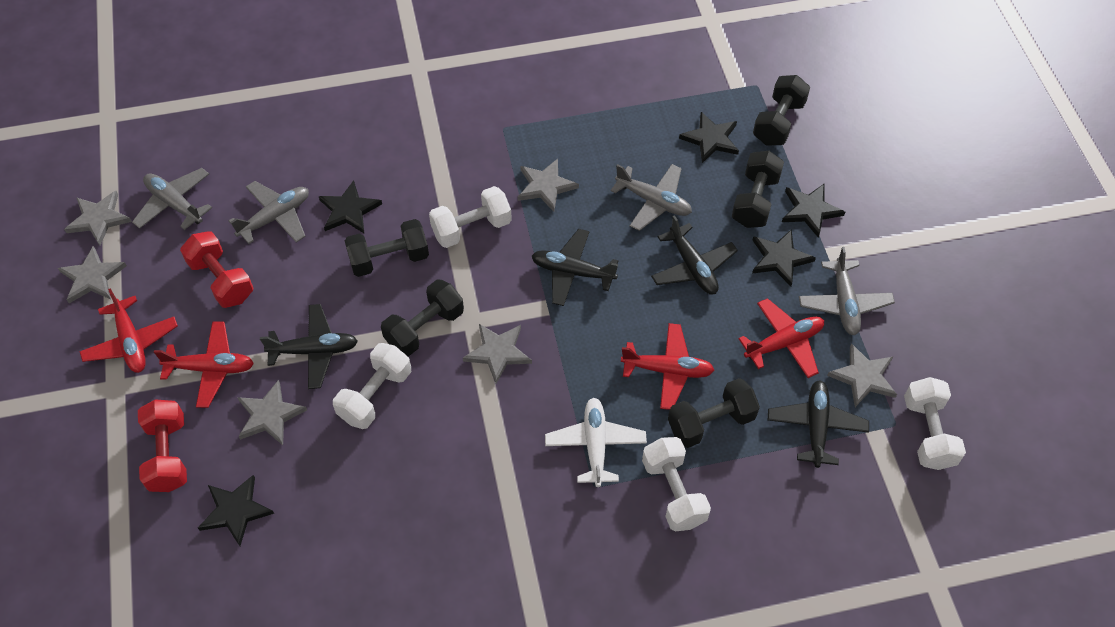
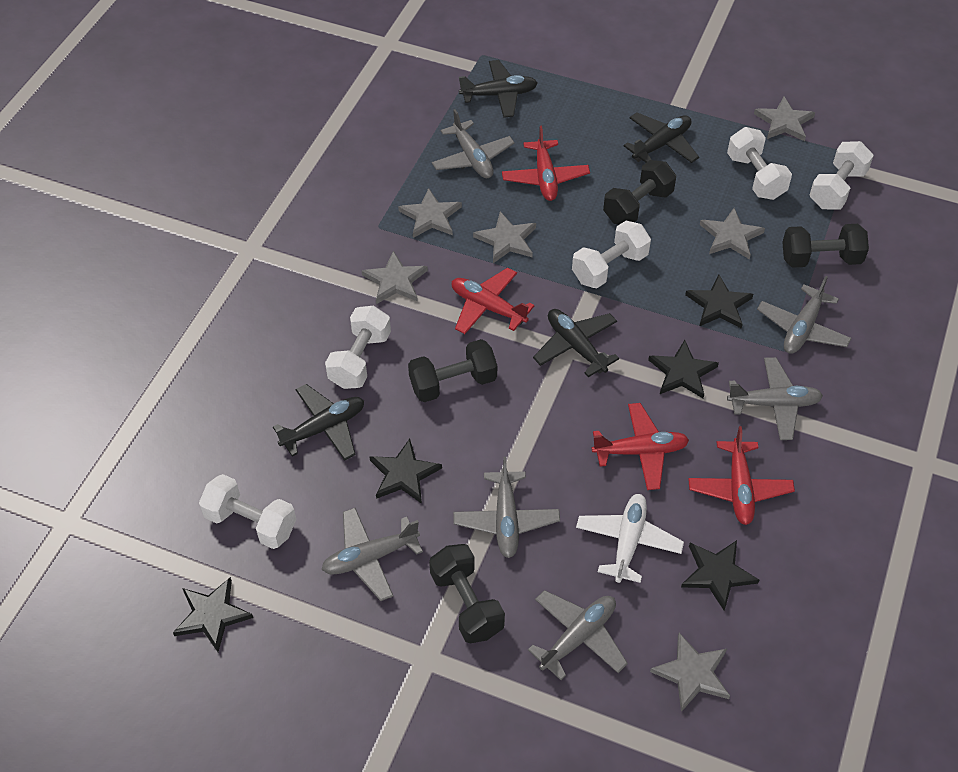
black dumbbell: 5 -> 4
grey plane: 4 -> 6
red dumbbell: 2 -> 0
white dumbbell: 4 -> 5

